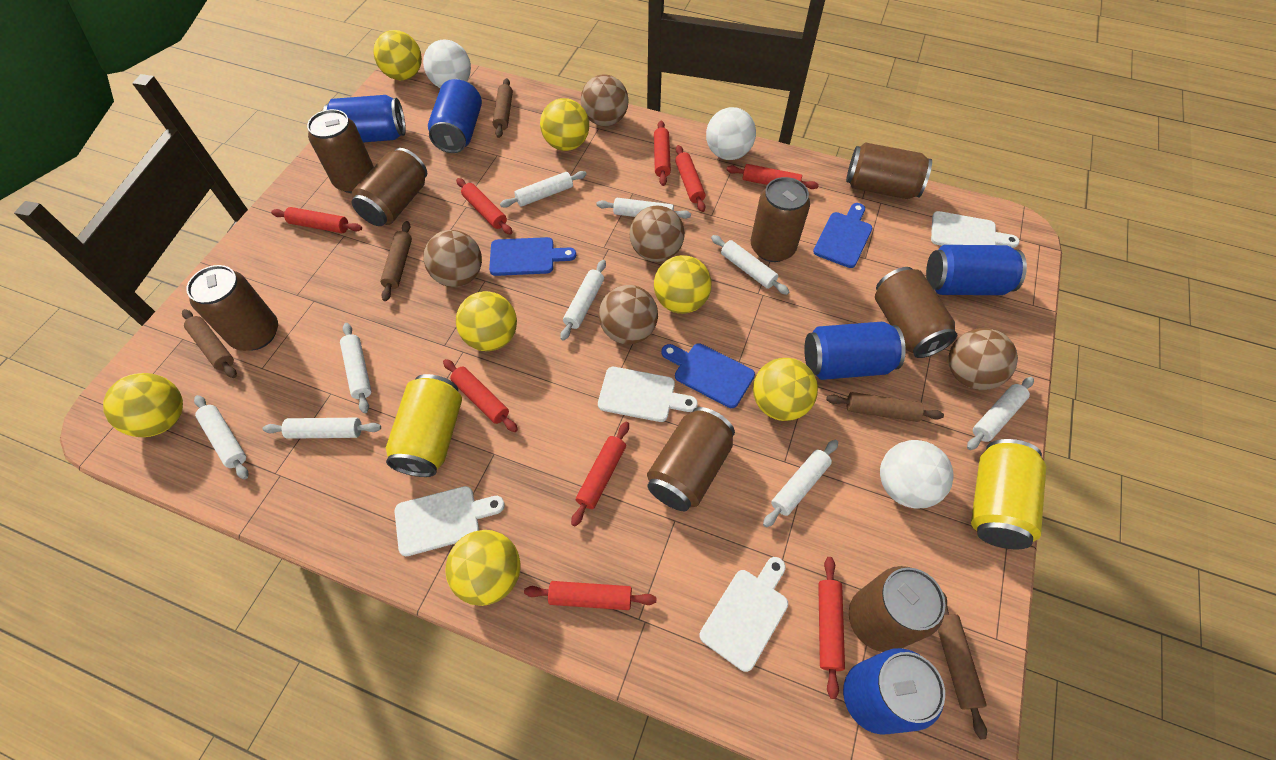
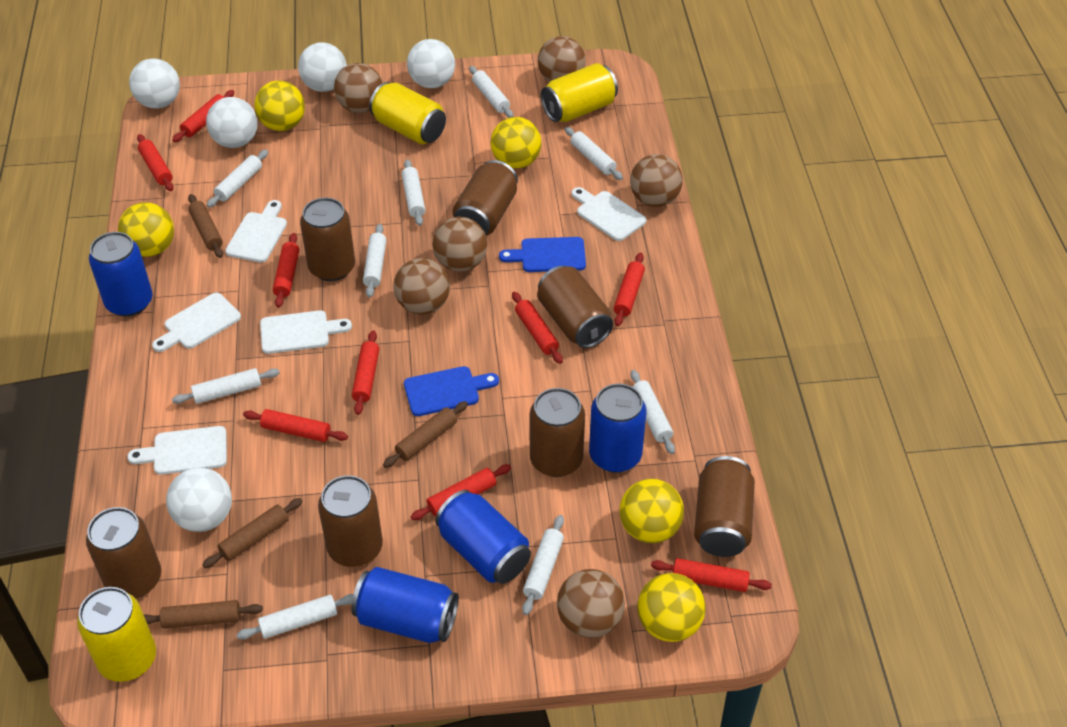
blue can: 5 -> 4
blue cutting board: 3 -> 2
brown ball: 5 -> 6
brown can: 8 -> 7
brown rolling pin: 5 -> 4
white ball: 3 -> 5
white cutting board: 4 -> 5
yellow ball: 7 -> 5
yellow can: 2 -> 3

